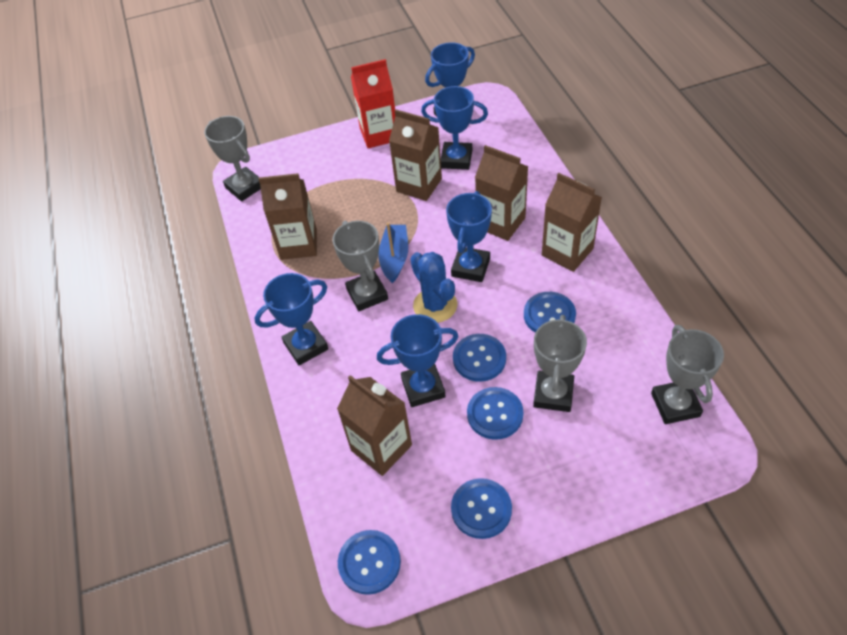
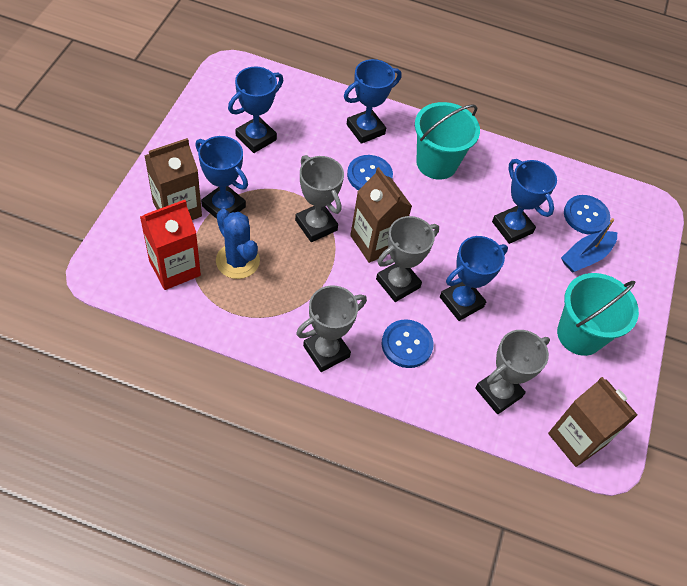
blue button: 5 -> 3
brown carton: 5 -> 3
turquoise bucket: 0 -> 2

